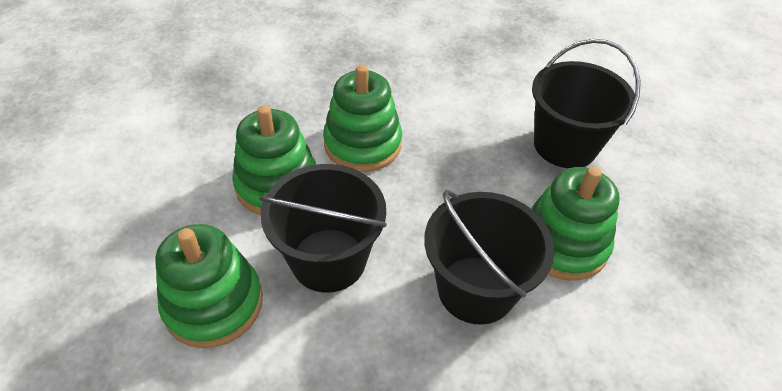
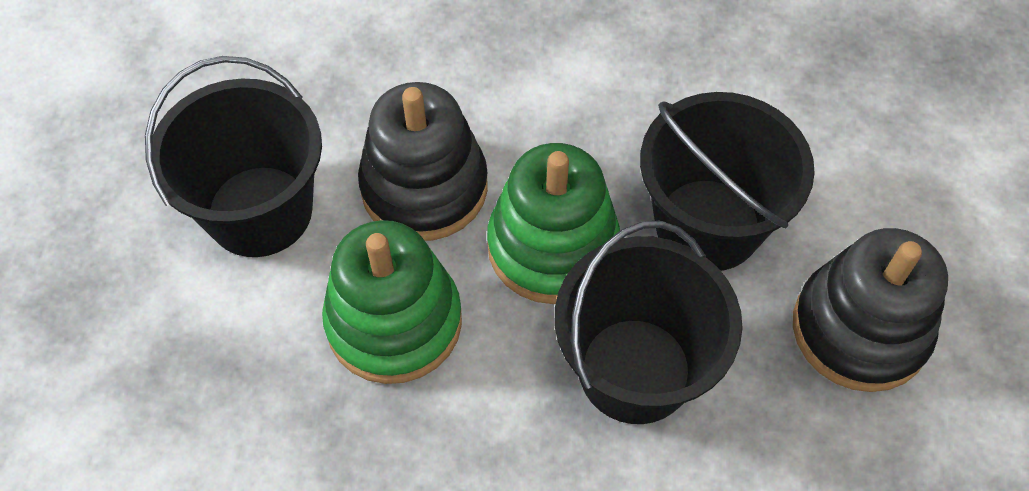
black stacking toy: 0 -> 2
green stacking toy: 4 -> 2

